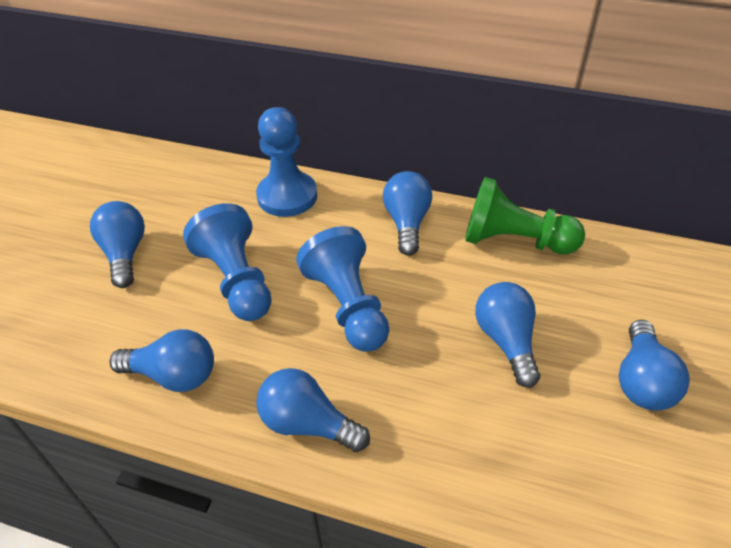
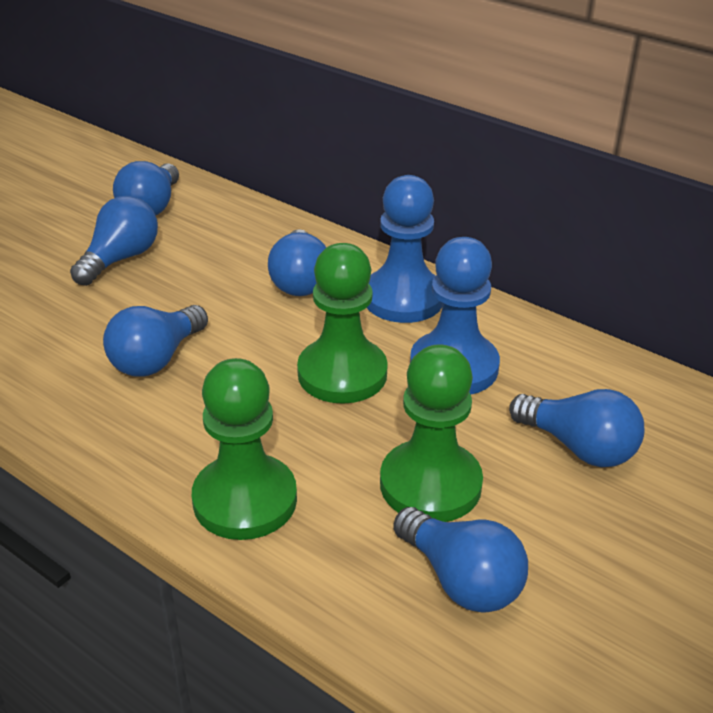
blue pawn: 3 -> 2
green pawn: 1 -> 3

